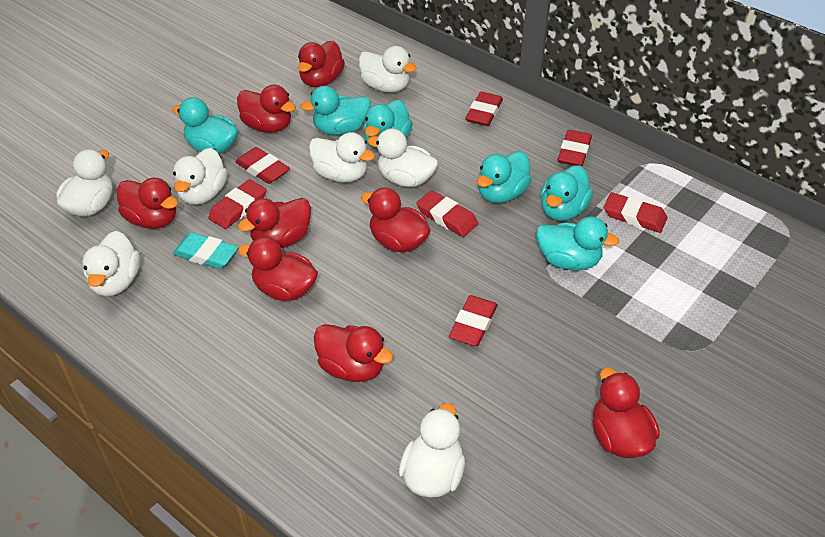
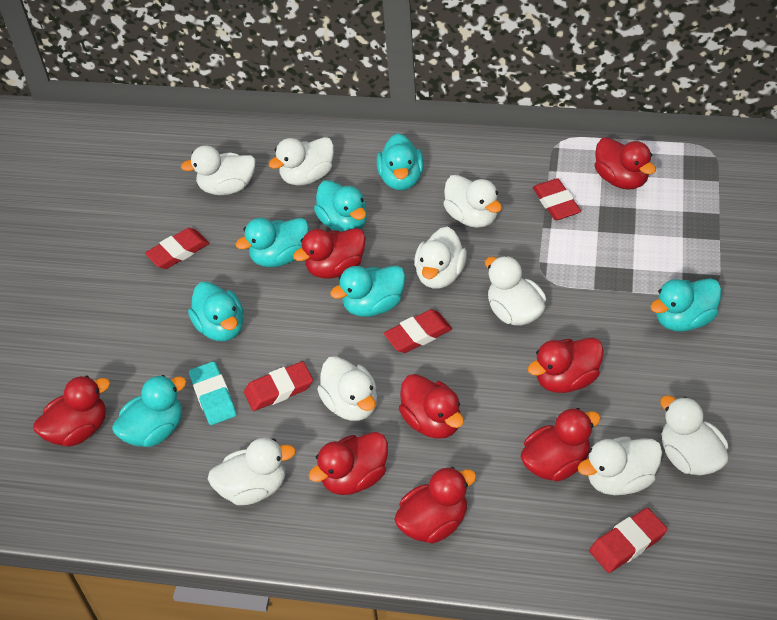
red eraser: 7 -> 5
turquoise duck: 6 -> 7
white duck: 7 -> 9

